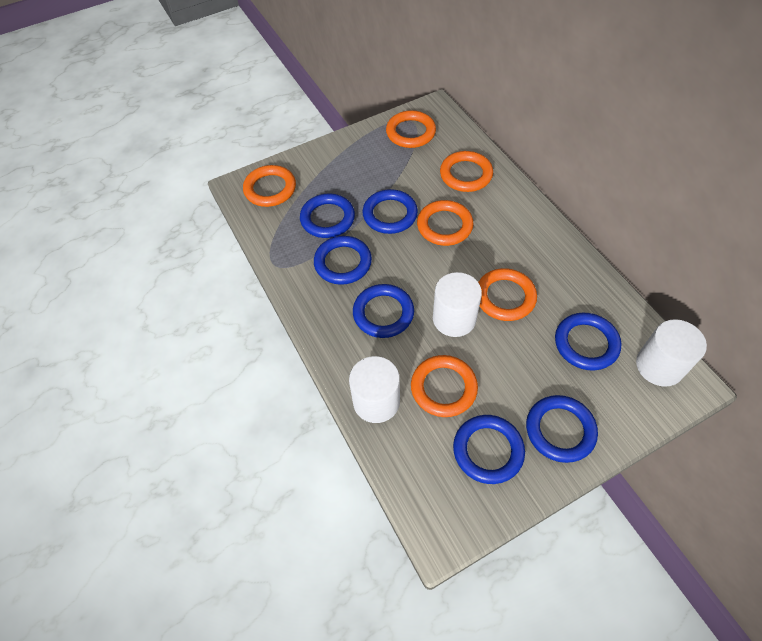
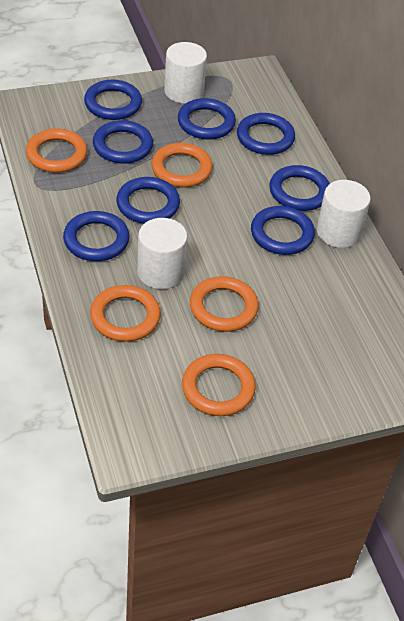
blue ring: 7 -> 8
orange ring: 6 -> 5

